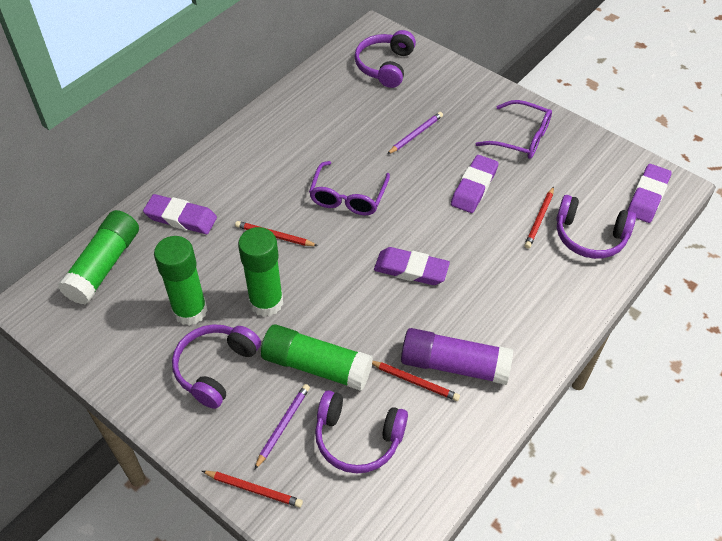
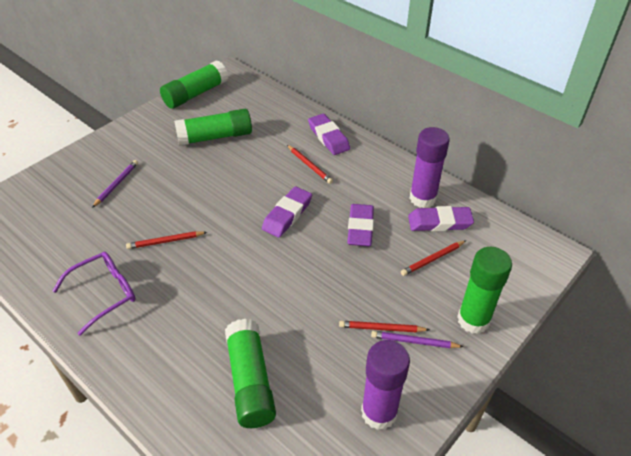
purple glasses: 2 -> 1
purple glue stick: 1 -> 2
purple headphones: 4 -> 0

